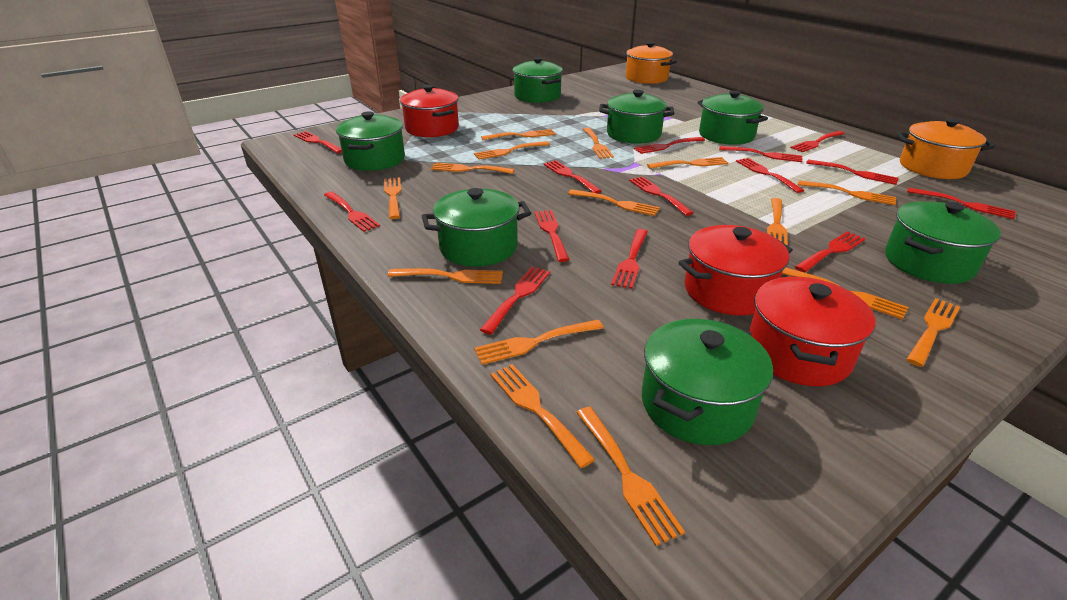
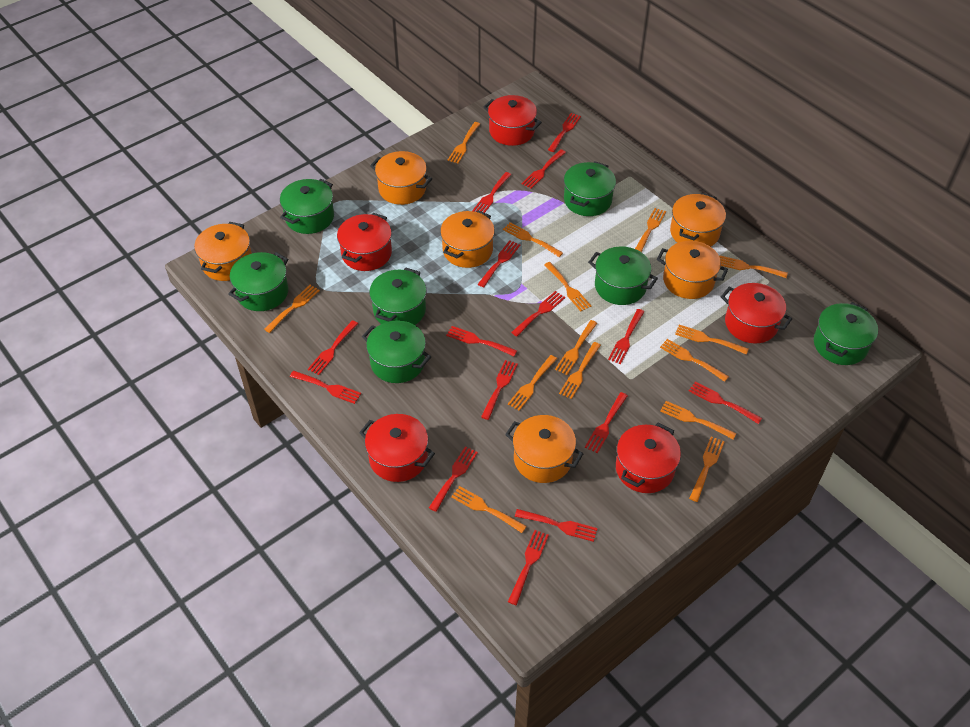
orange fork: 15 -> 14
orange pot: 2 -> 6
red fork: 14 -> 15
red pot: 3 -> 5

